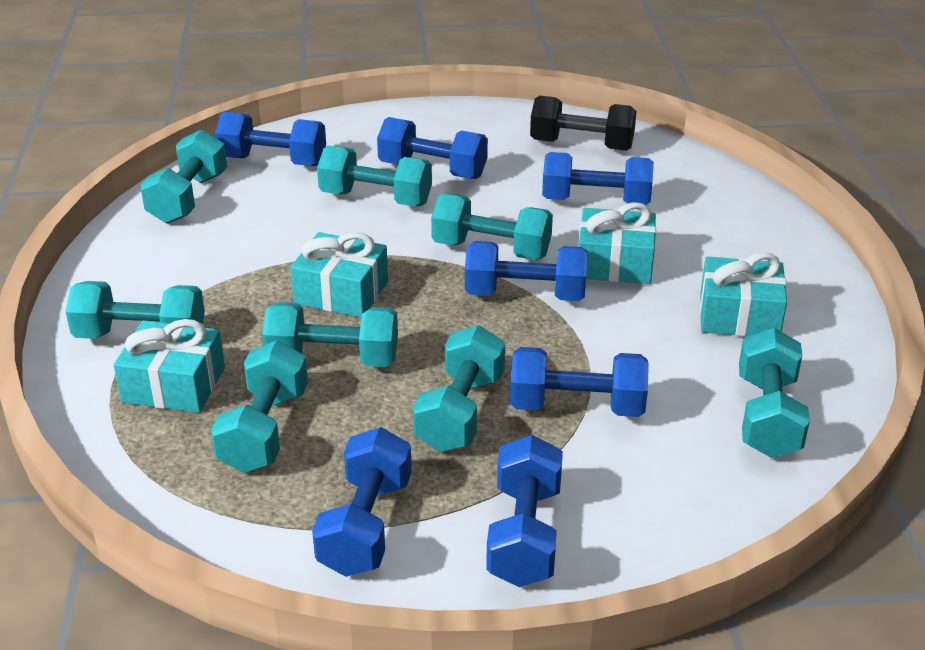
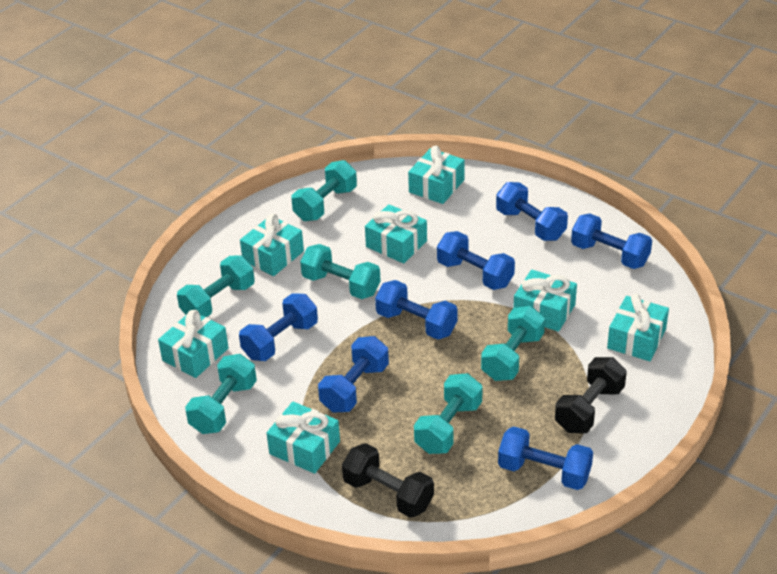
black dumbbell: 1 -> 2
turquoise dumbbell: 8 -> 6
turquoise gift: 4 -> 7

